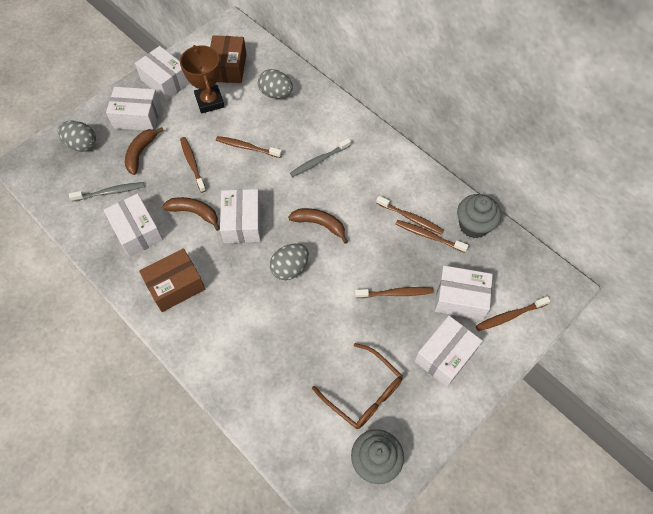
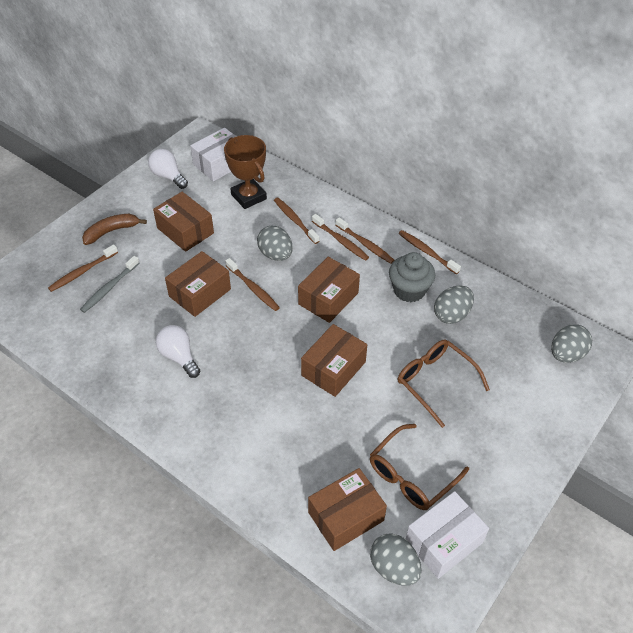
brown banana: 3 -> 1
brown box: 2 -> 5
brown glasses: 1 -> 2
grey cupcake: 2 -> 1
grey egg: 3 -> 4
grey toothbrush: 2 -> 1
white box: 6 -> 2
white light bulb: 0 -> 2

